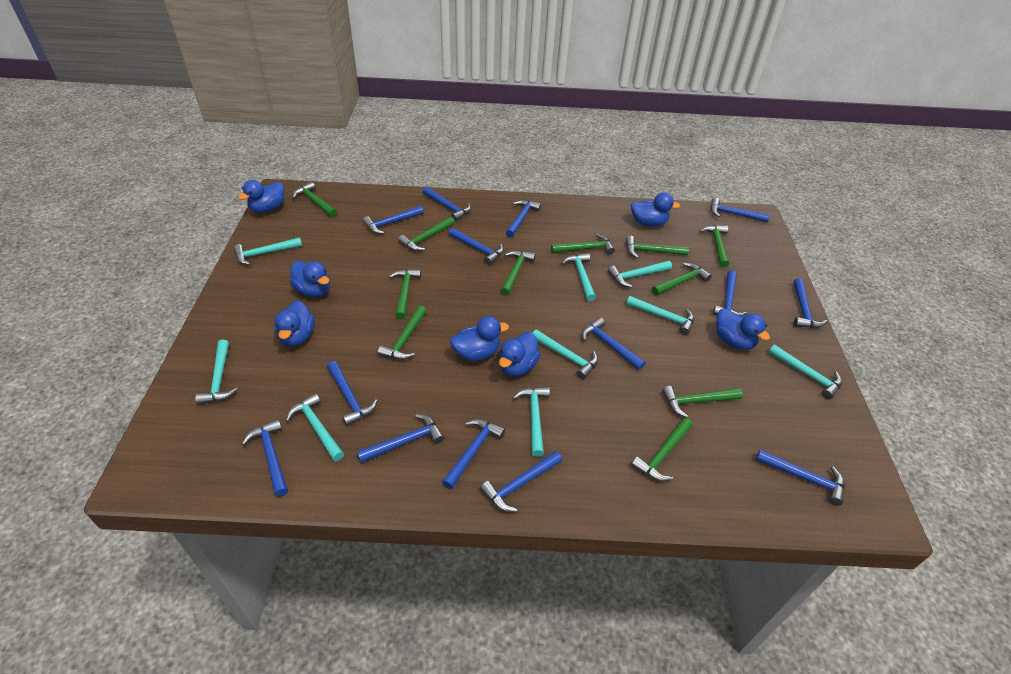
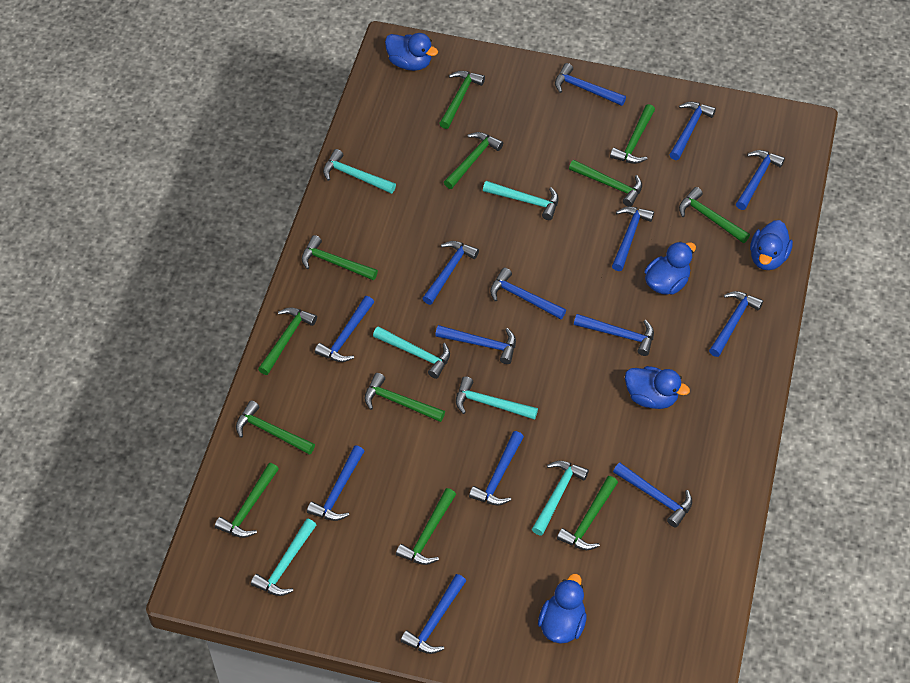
blue duck: 7 -> 5
green hammer: 11 -> 12
turquoise hammer: 9 -> 6

